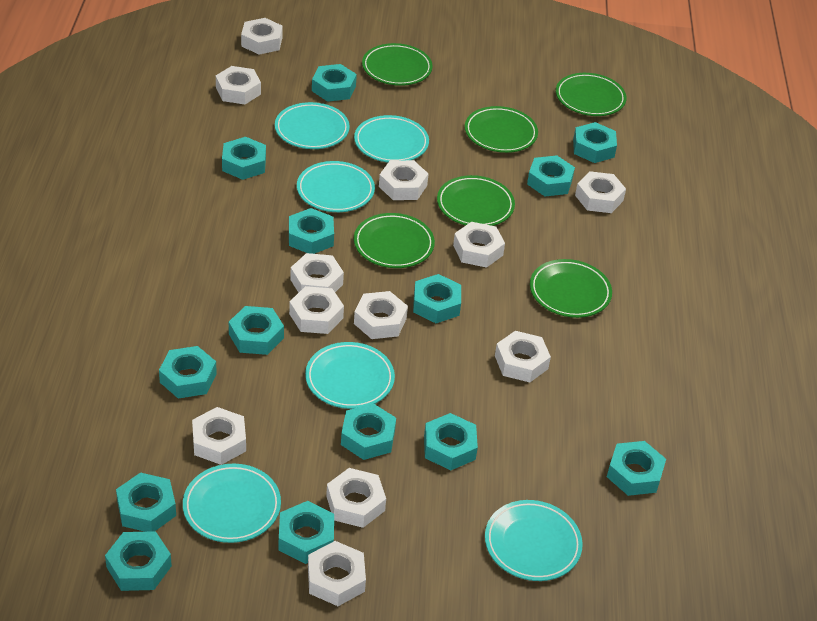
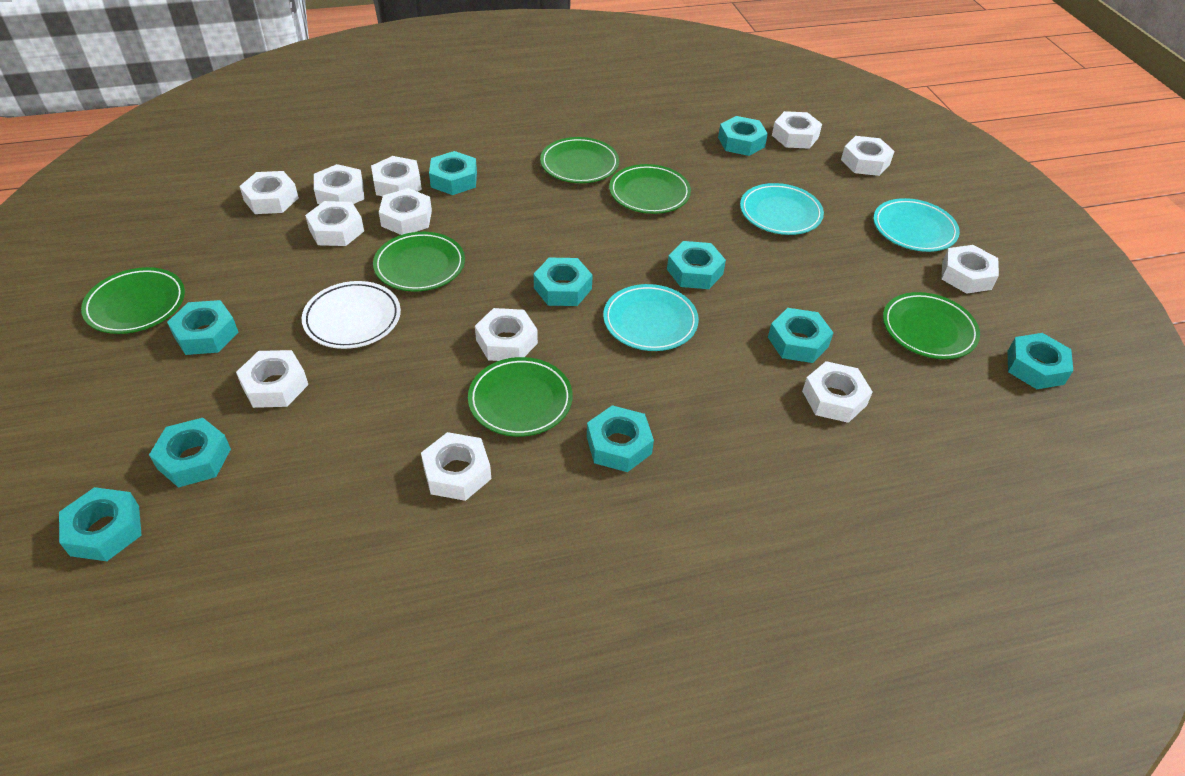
turquoise nut: 14 -> 10
turquoise plate: 6 -> 3
white plate: 0 -> 1

